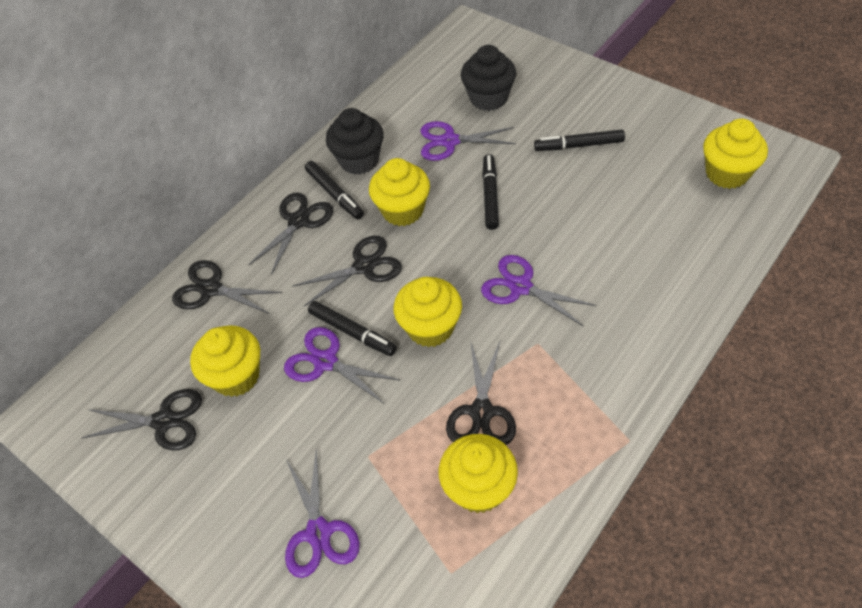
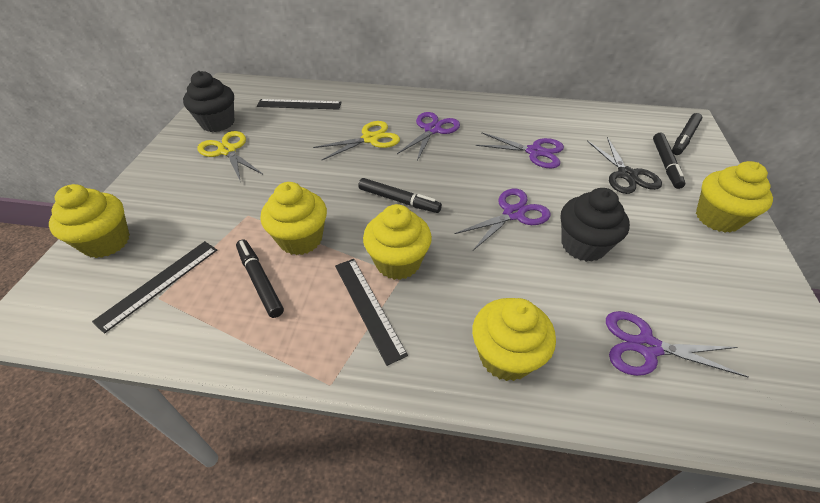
black ruler: 0 -> 3
black scissors: 5 -> 1
yellow scissors: 0 -> 2

